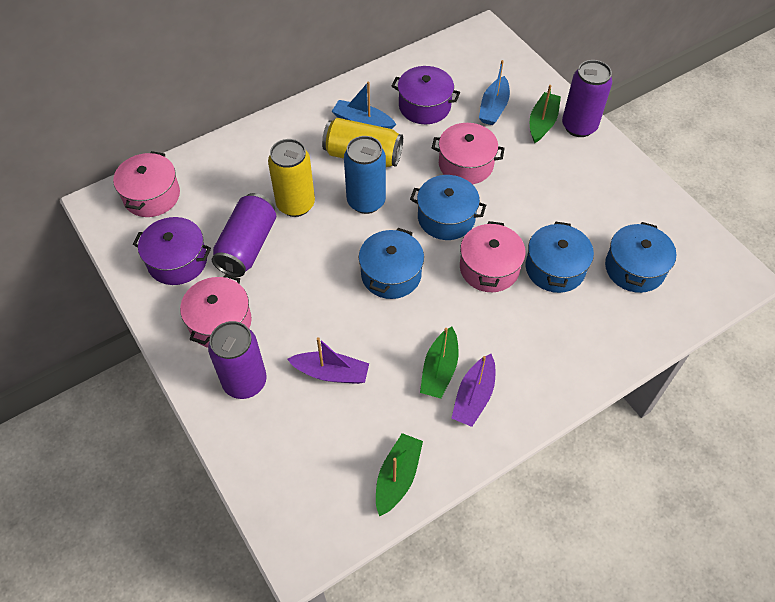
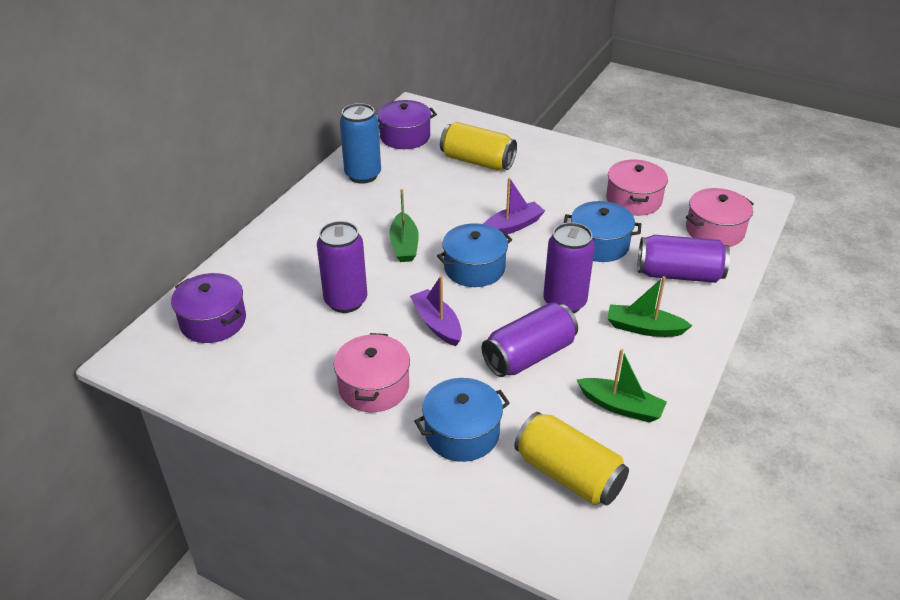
blue boat: 2 -> 0
blue pot: 4 -> 3
pink pot: 4 -> 3
purple can: 3 -> 4

